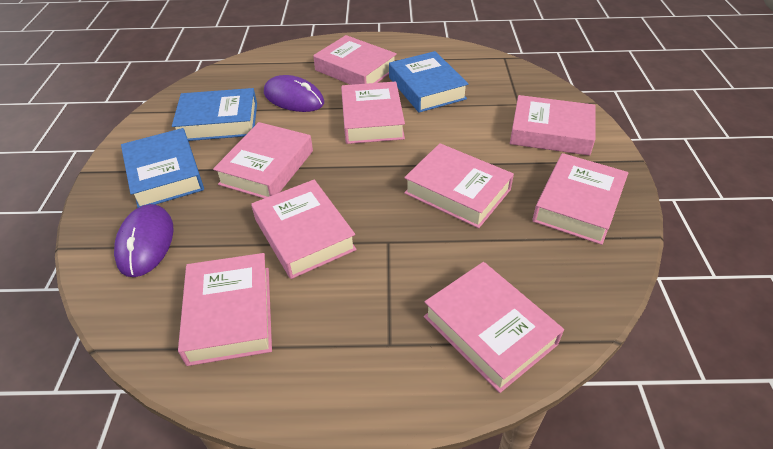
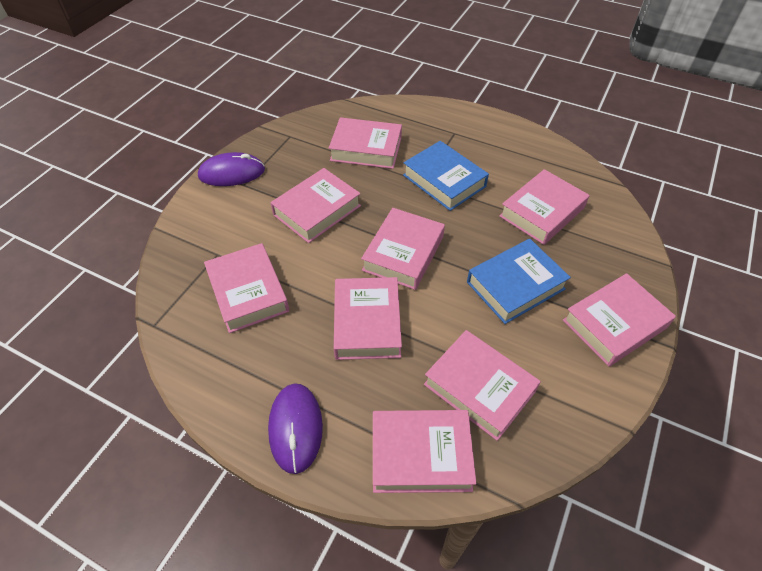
blue book: 3 -> 2

